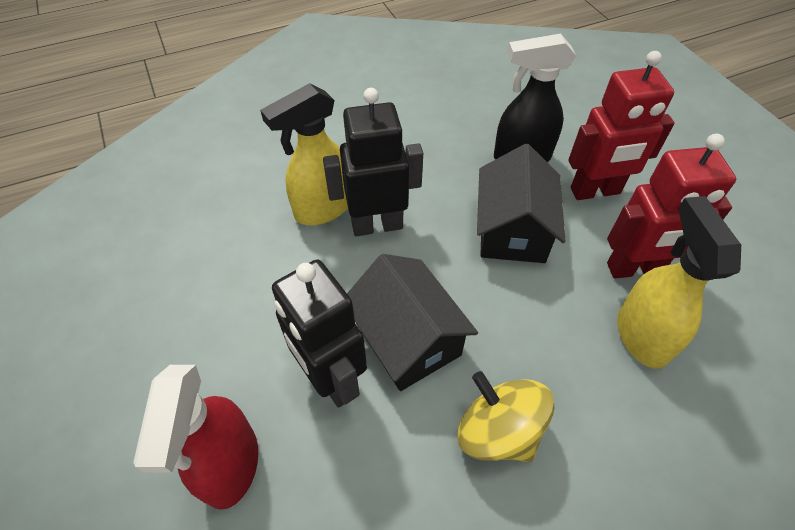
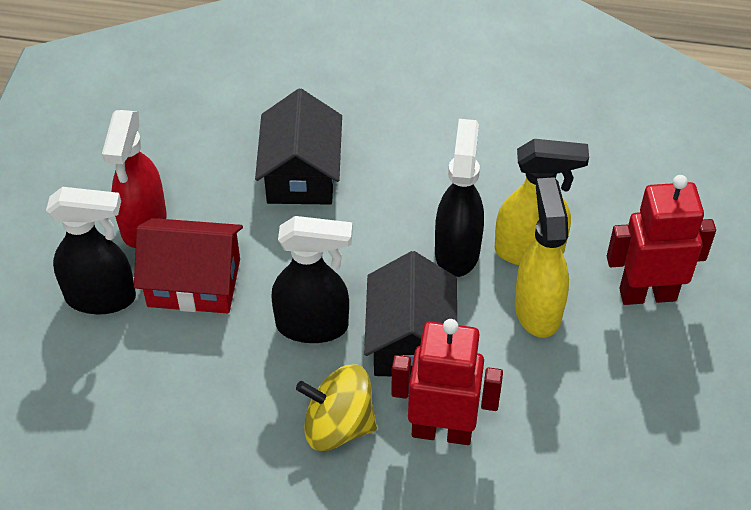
black robot: 2 -> 0
black spray bottle: 1 -> 3
red house: 0 -> 1

